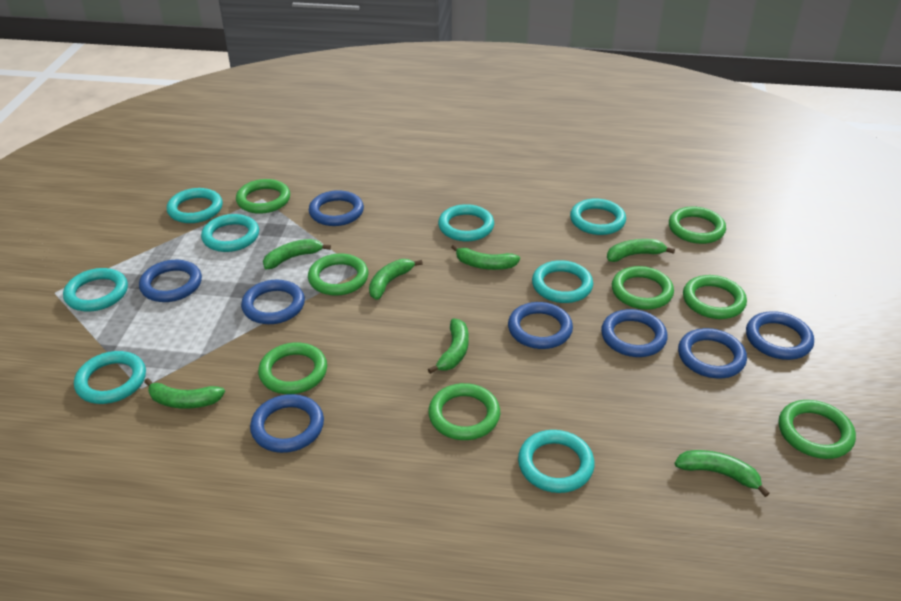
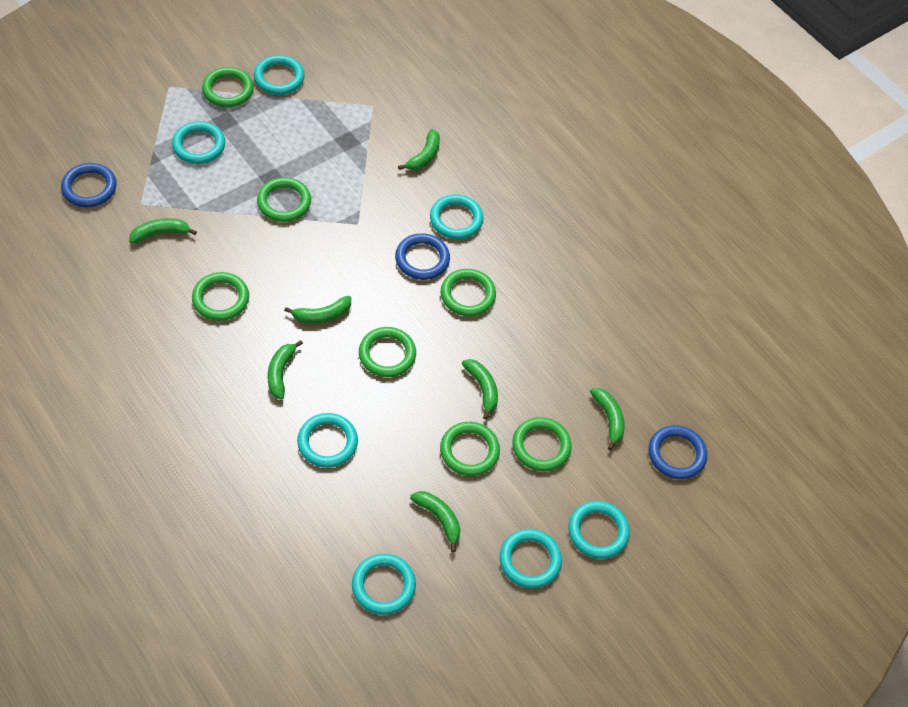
blue ring: 8 -> 3
green ring: 8 -> 7
turquoise ring: 8 -> 7

